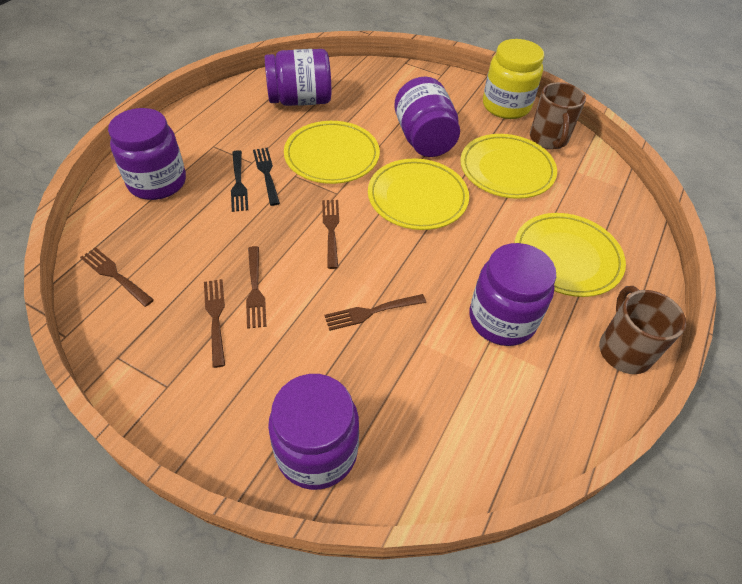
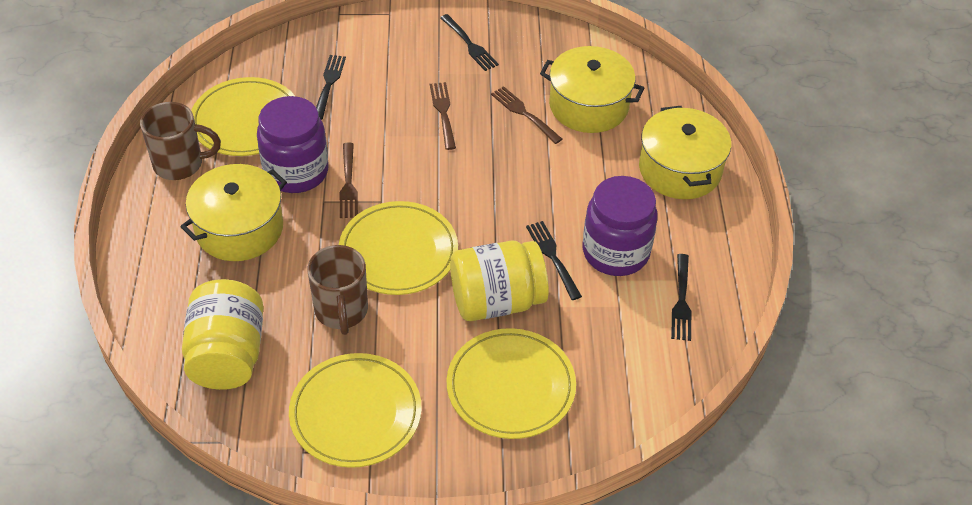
black fork: 2 -> 4
brown fork: 5 -> 3
purple jar: 5 -> 2
yellow jar: 1 -> 2
yellow pot: 0 -> 3

